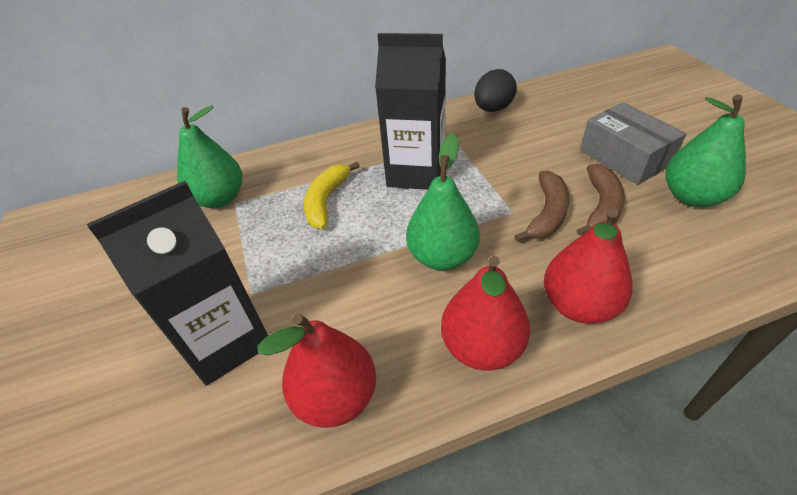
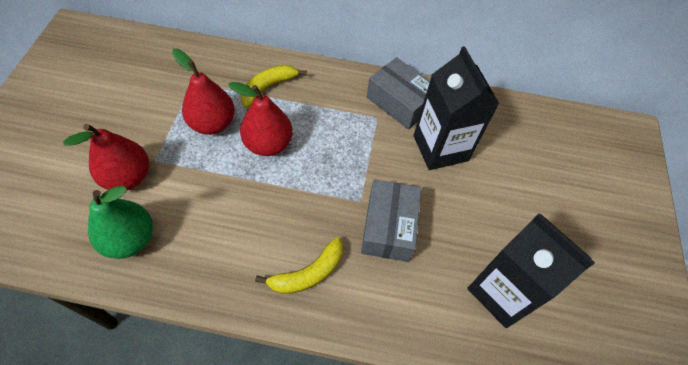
black egg: 1 -> 0
brown banana: 2 -> 0
green pear: 3 -> 1
grey box: 1 -> 2
yellow banana: 1 -> 2

